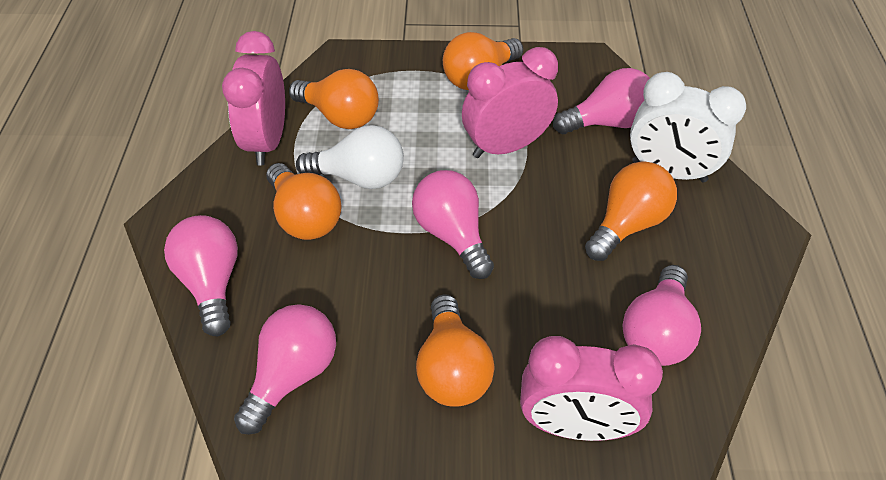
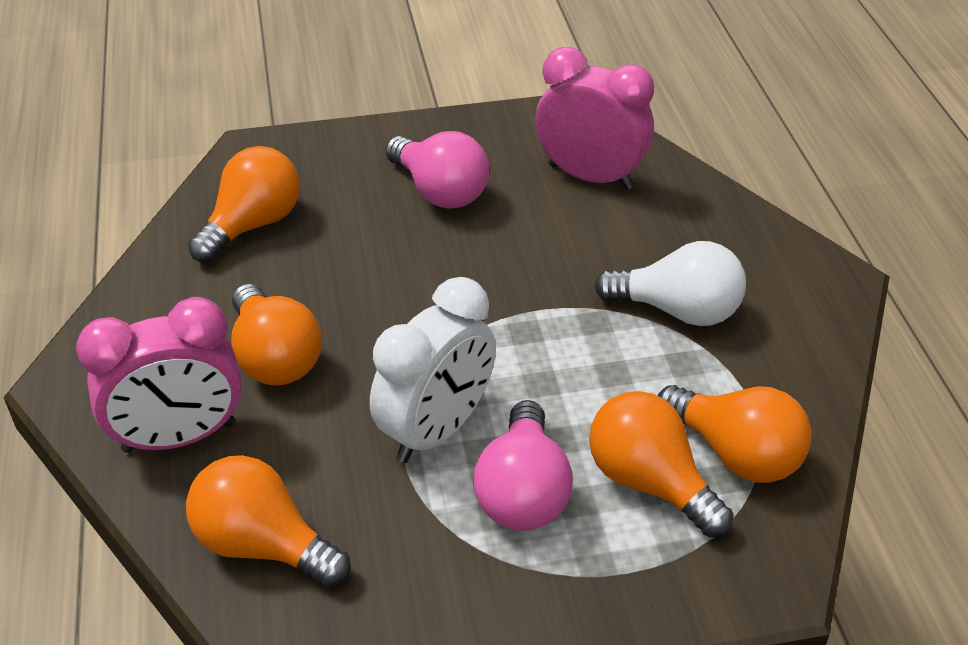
pink clock: 3 -> 2
pink light bulb: 5 -> 2

